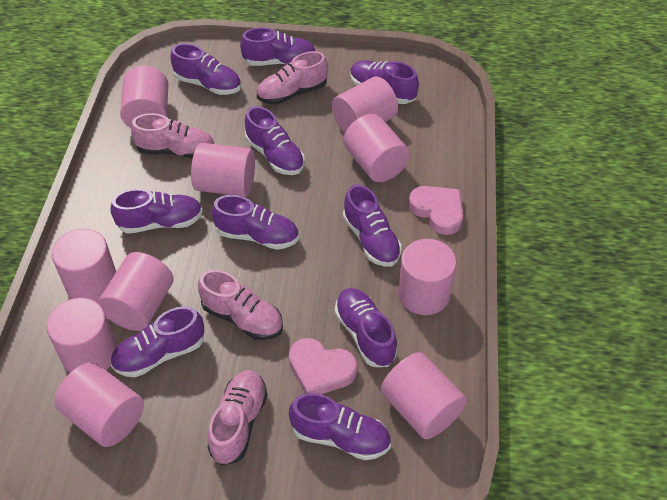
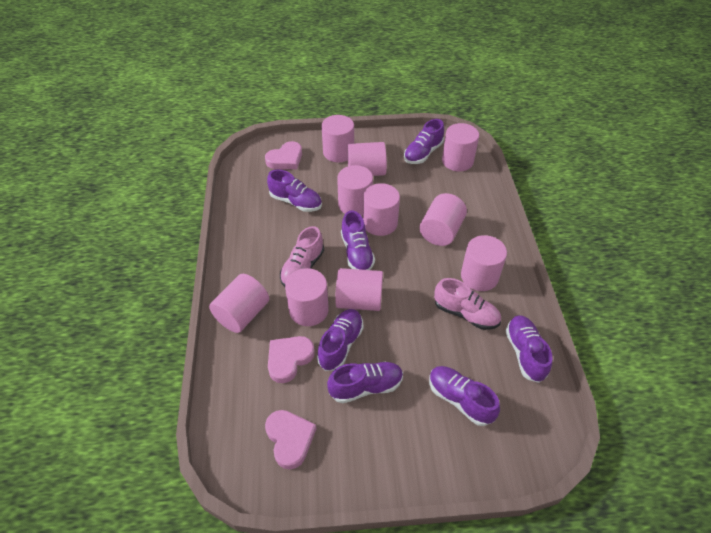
pink heart: 2 -> 3
pink shoe: 4 -> 2
purple shoe: 10 -> 7

